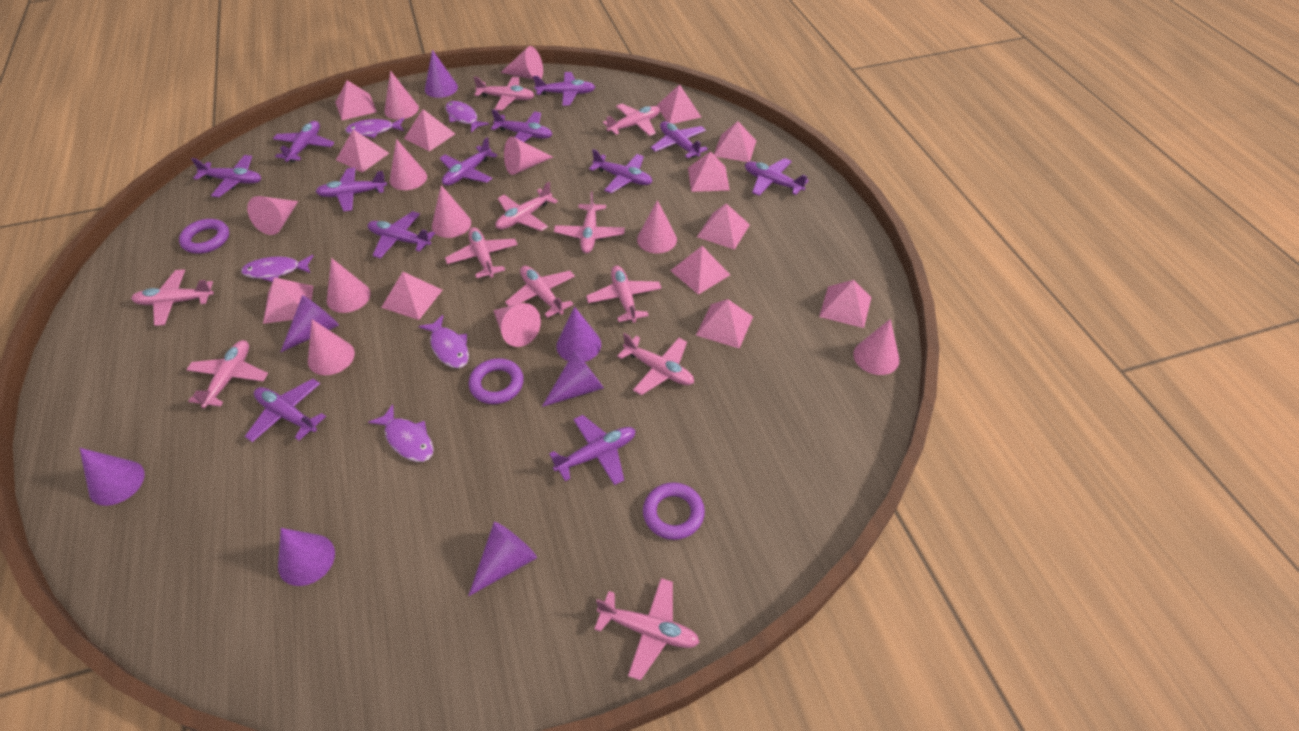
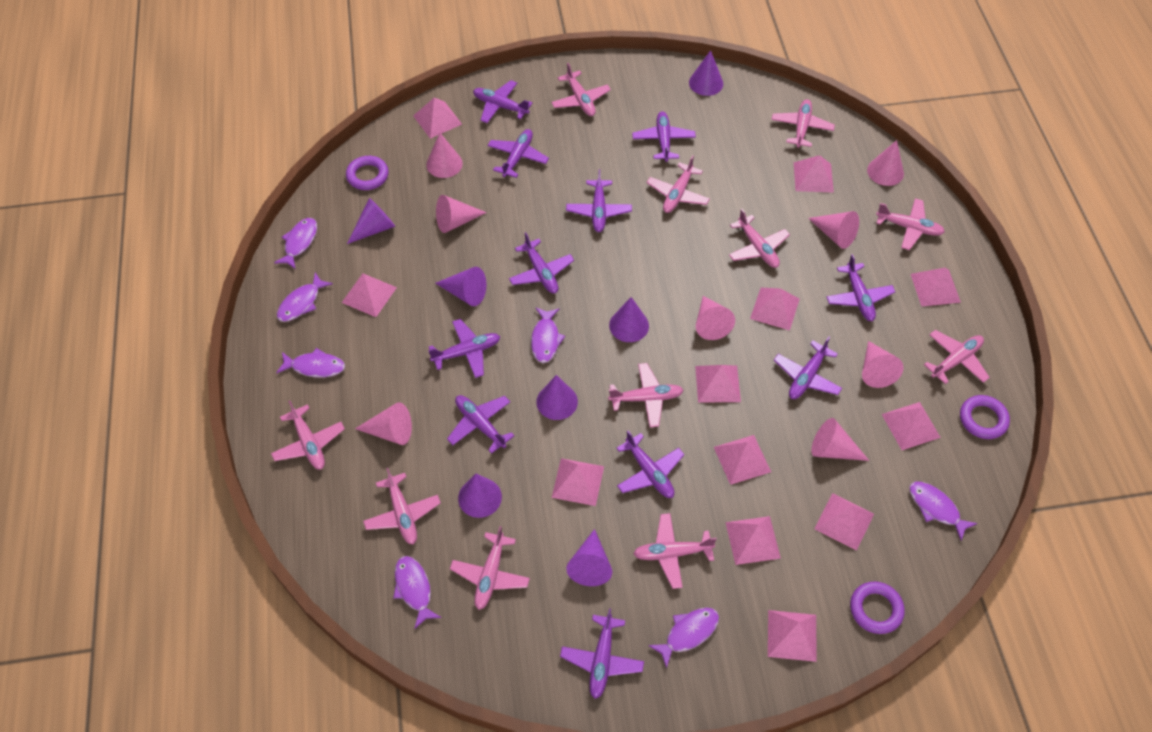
pink cone: 11 -> 8
purple fish: 5 -> 7
purple plane: 12 -> 11

